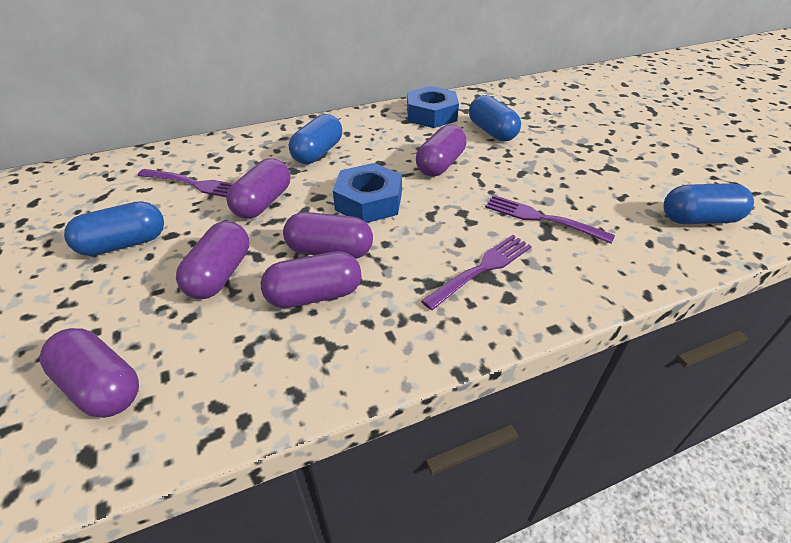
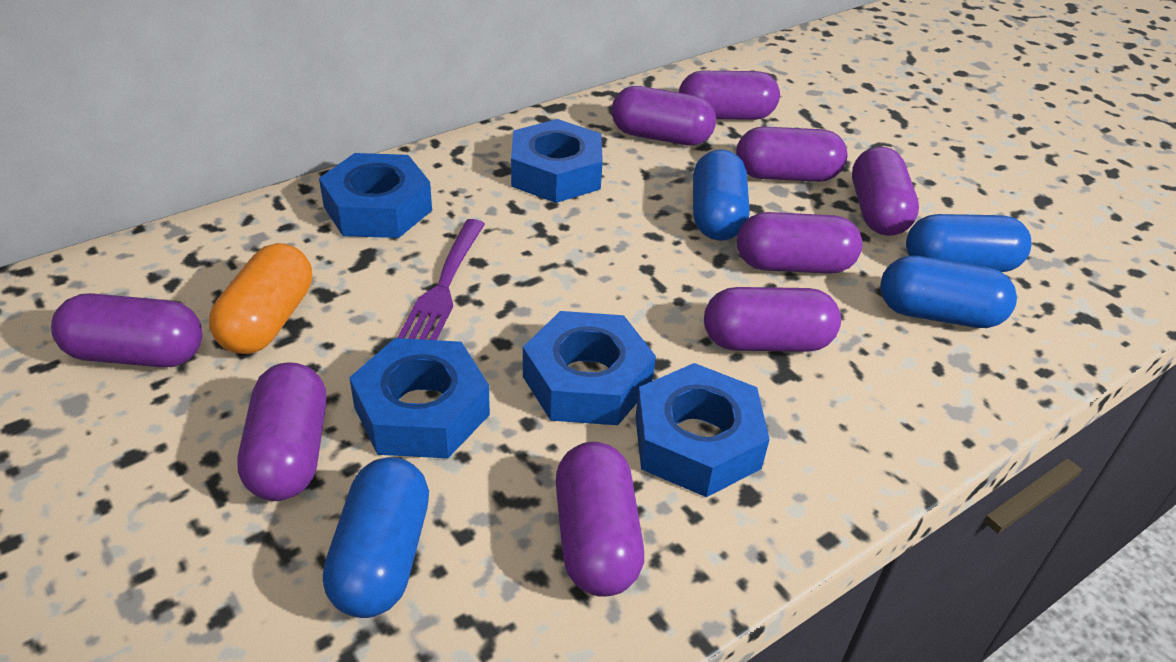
blue nut: 2 -> 5
orange capsule: 0 -> 1
purple capsule: 6 -> 9
purple fork: 3 -> 1

